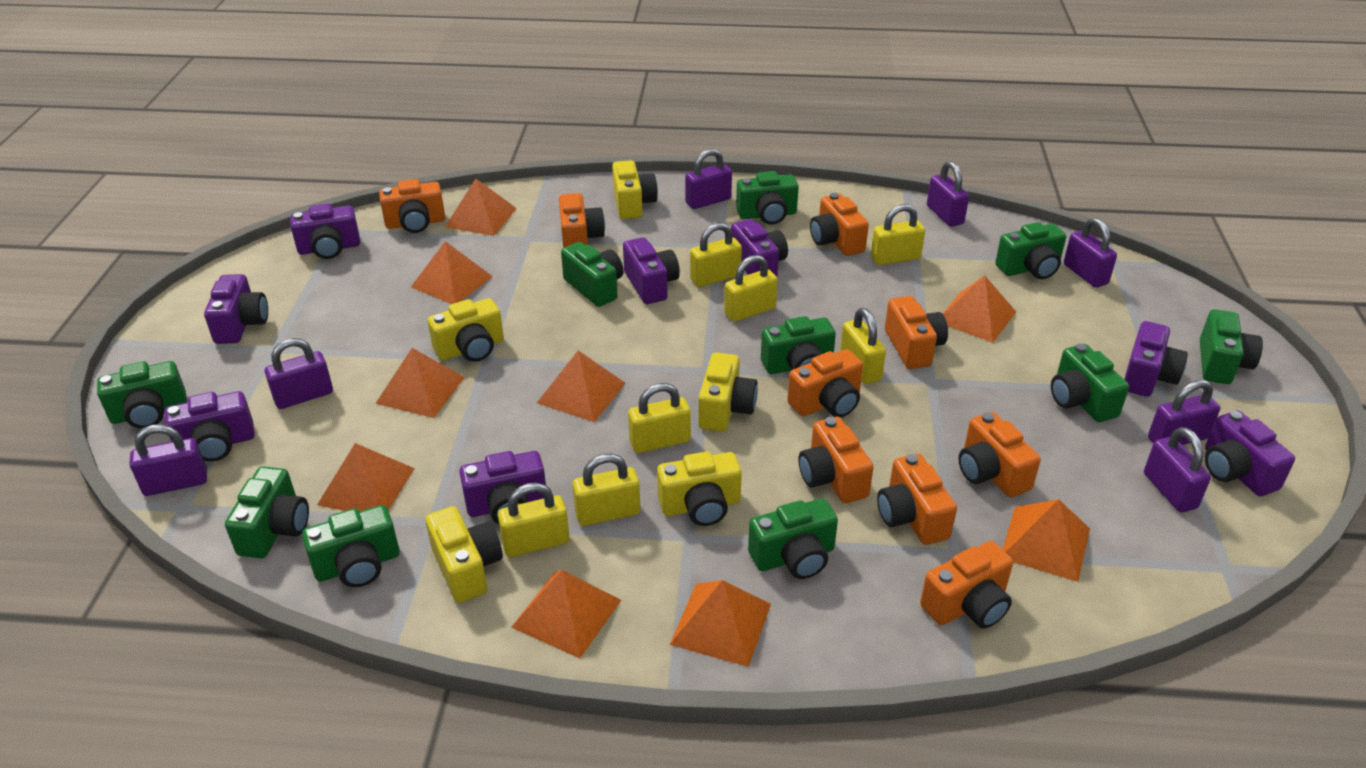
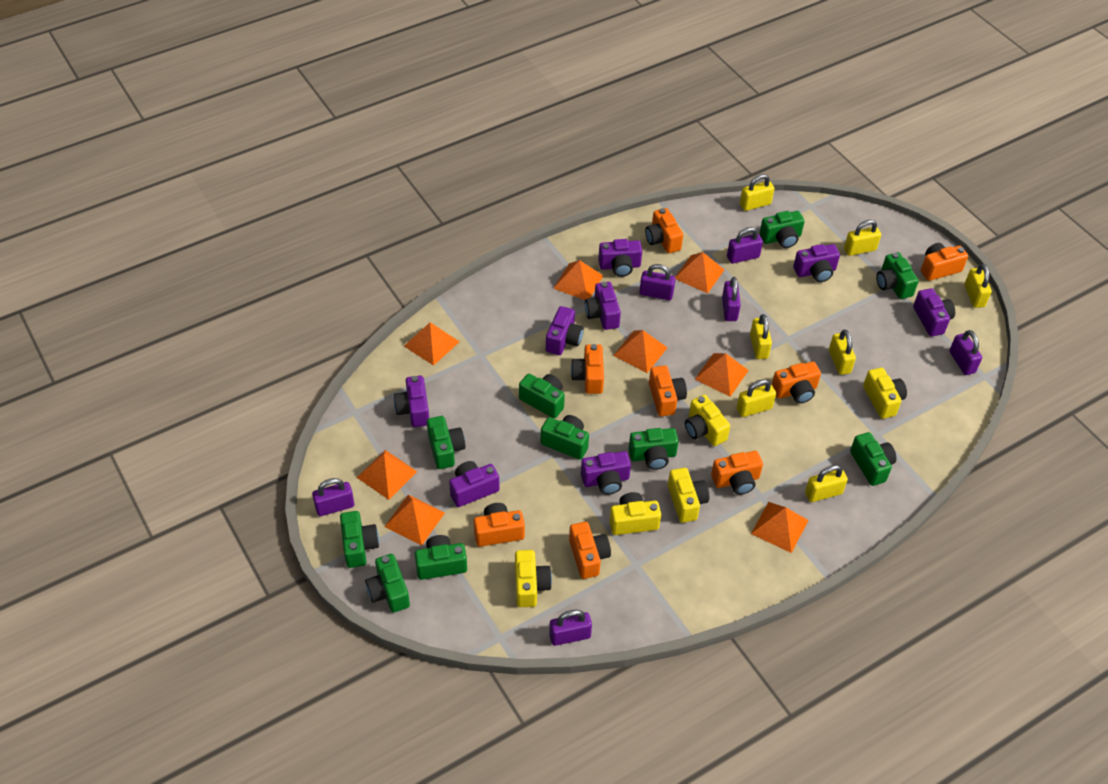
orange camera: 9 -> 8
orange pyramid: 9 -> 8
purple padlock: 7 -> 6

